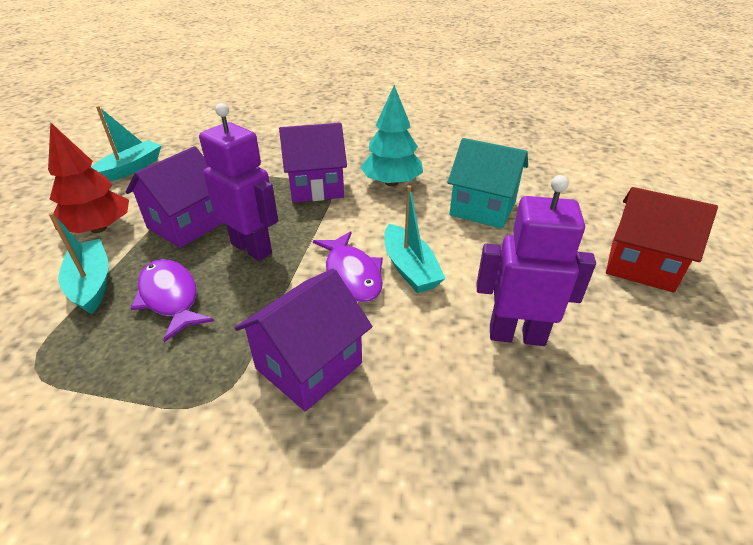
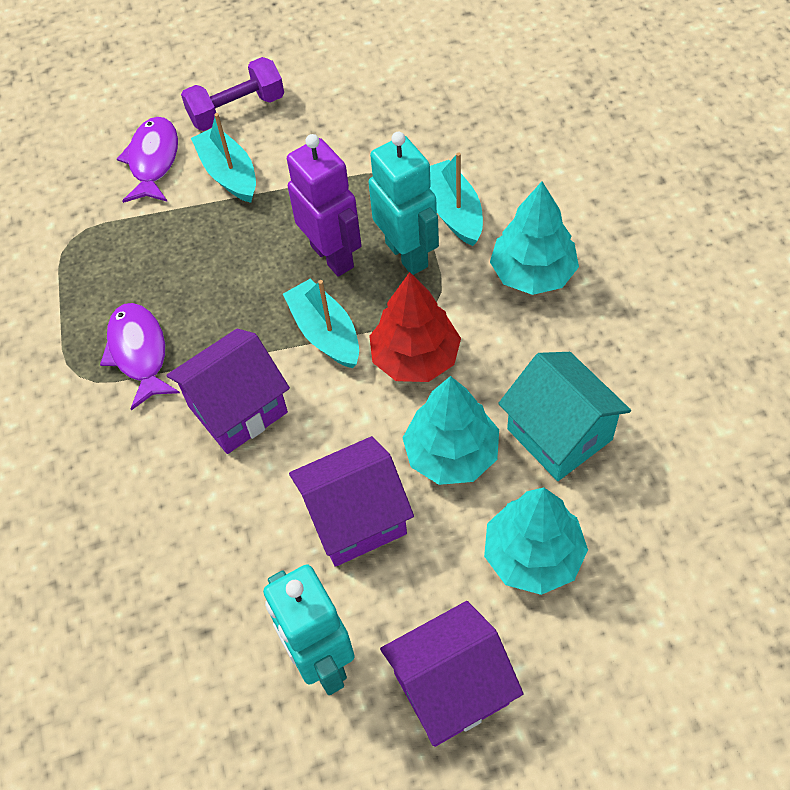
purple dumbbell: 0 -> 1
purple robot: 2 -> 1
red house: 1 -> 0
turquoise robot: 0 -> 2
turquoise tree: 1 -> 3

